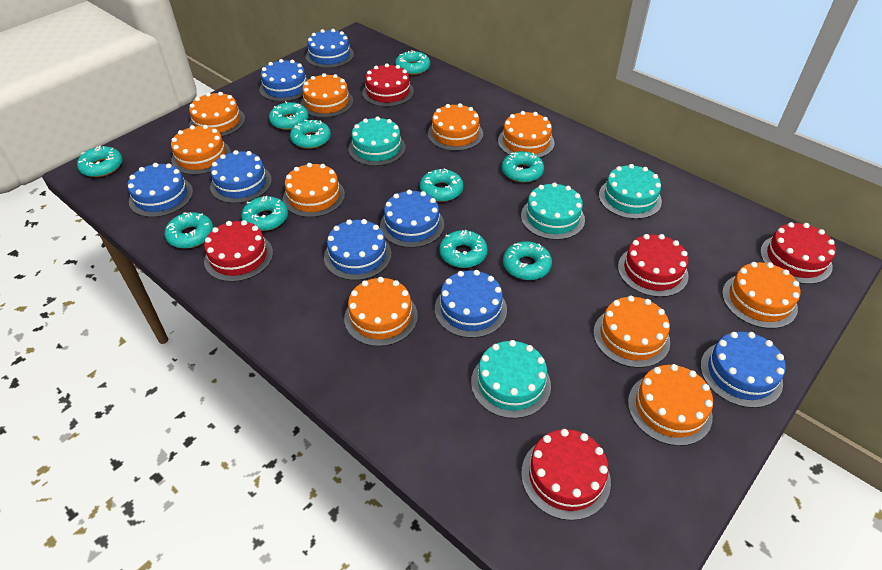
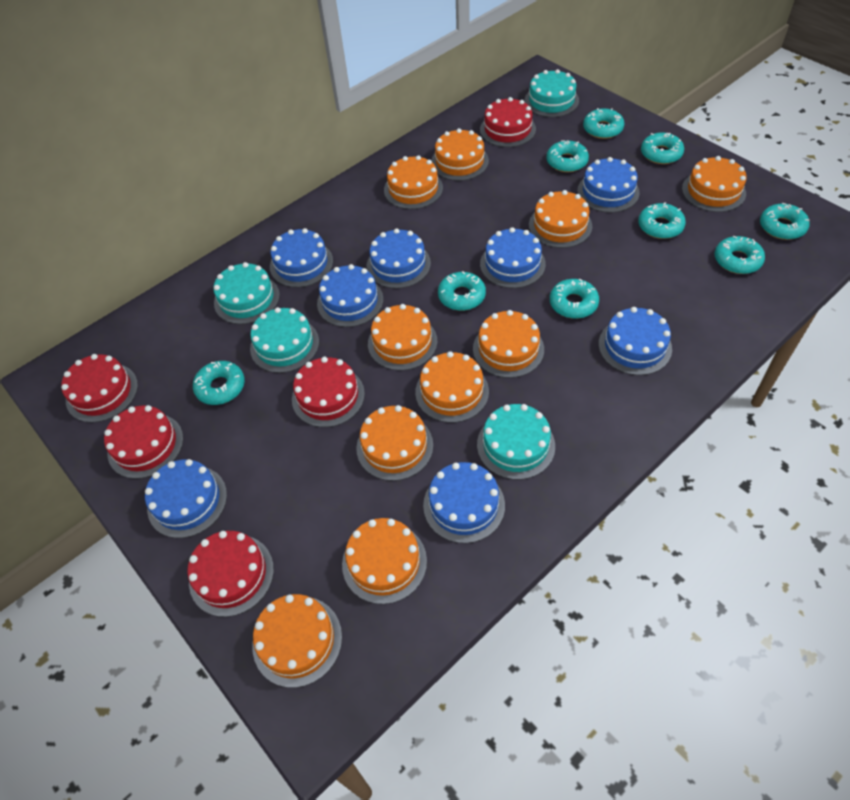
turquoise donut: 10 -> 9

